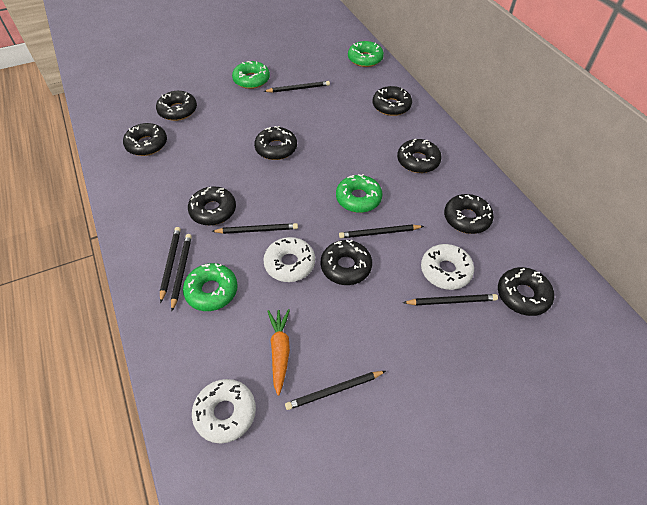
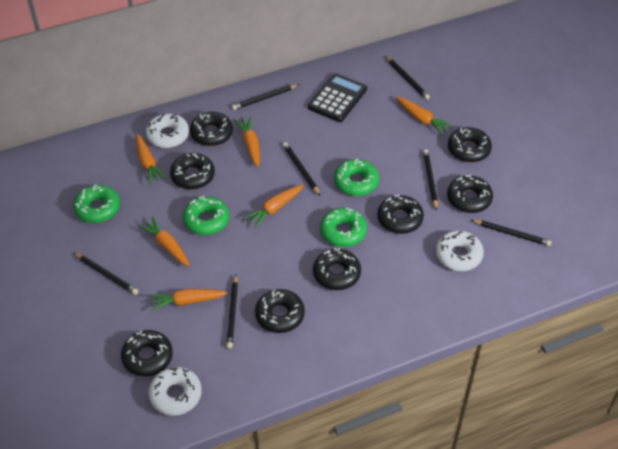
black calculator: 0 -> 1
black donut: 9 -> 8
orange carrot: 1 -> 6

